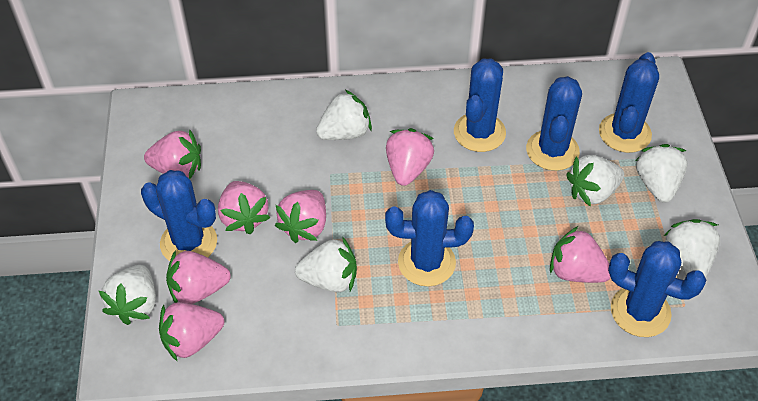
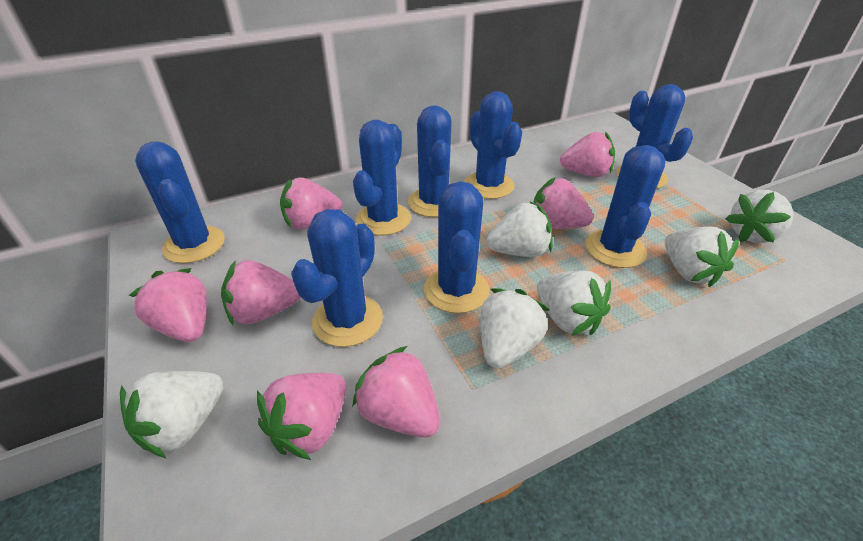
blue cactus: 6 -> 8

